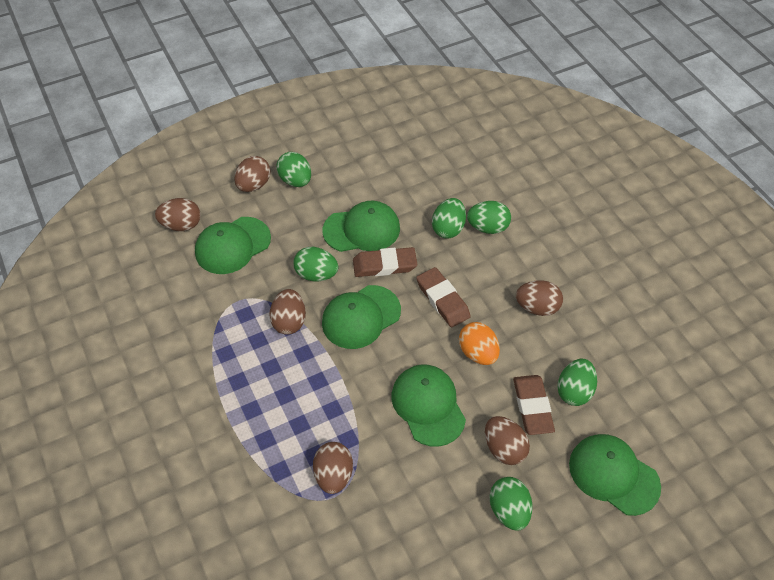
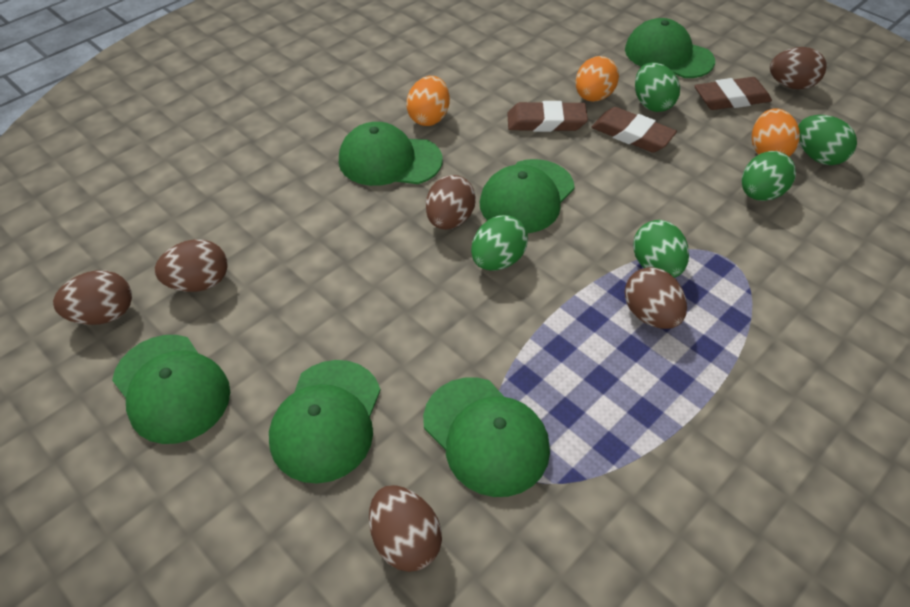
green cap: 5 -> 6
green egg: 6 -> 5
orange egg: 1 -> 3

